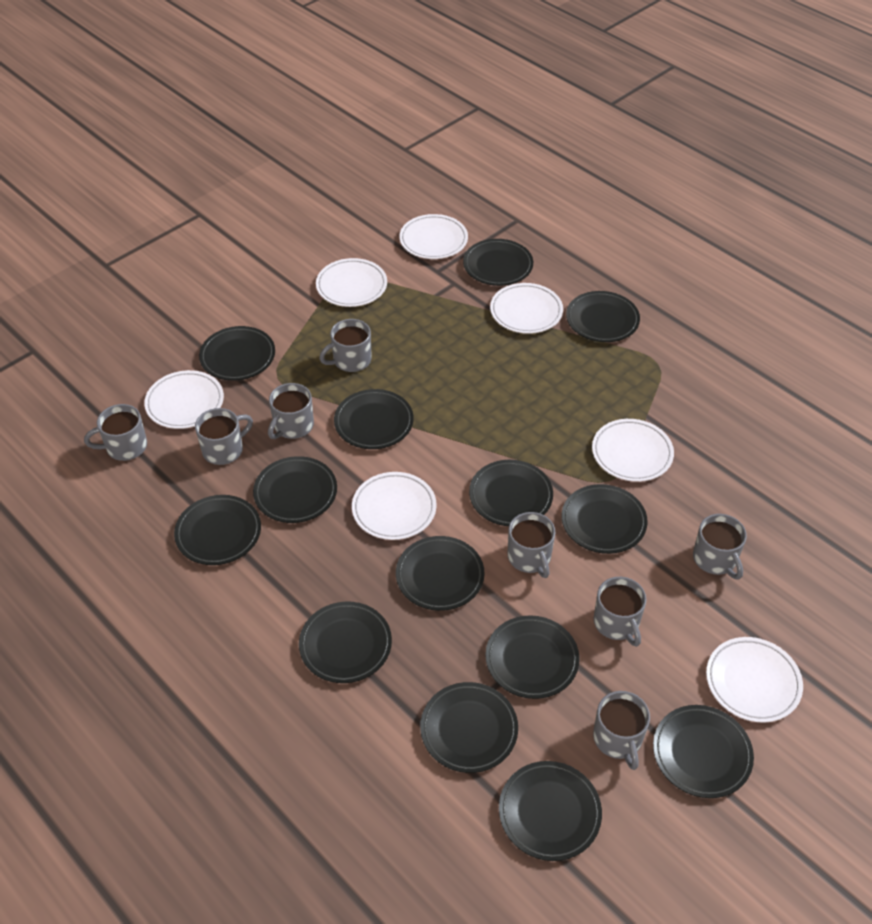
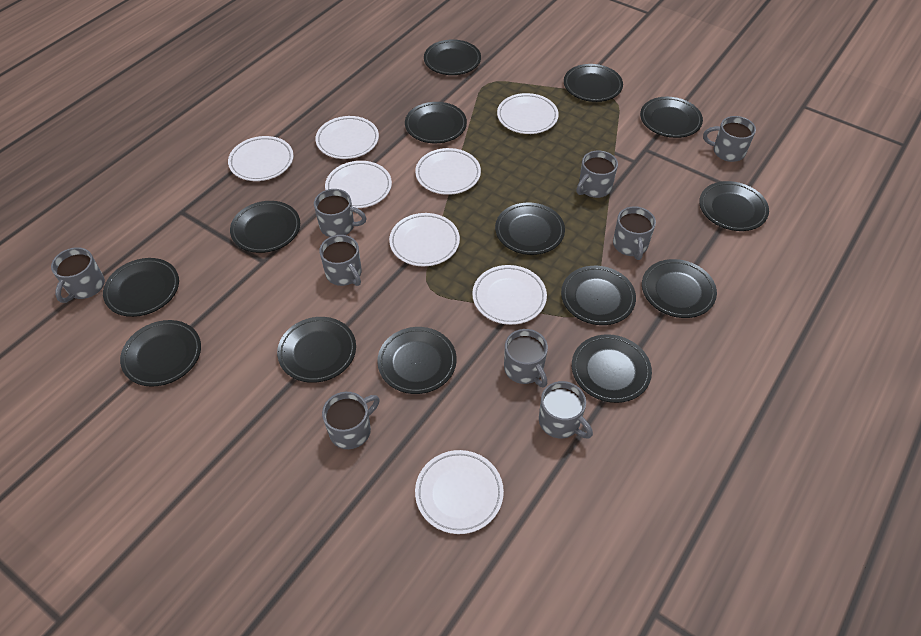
grey mug: 8 -> 9
white plate: 7 -> 8

